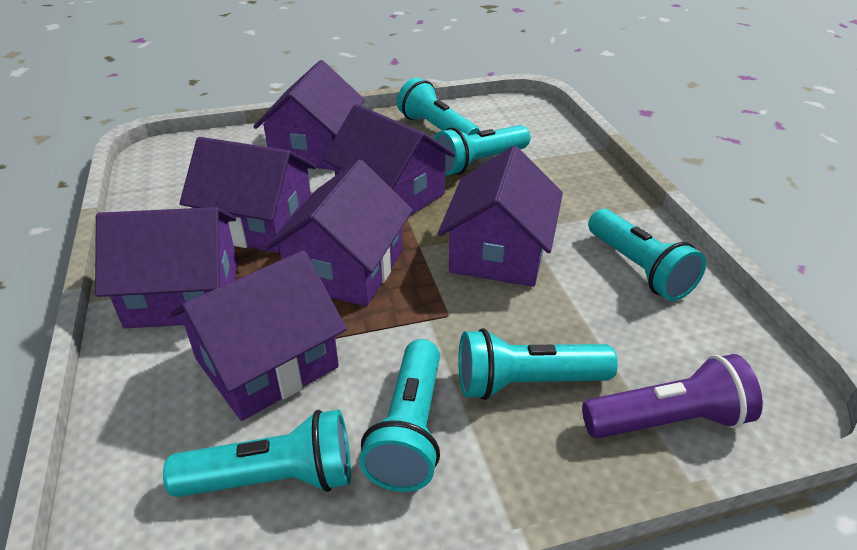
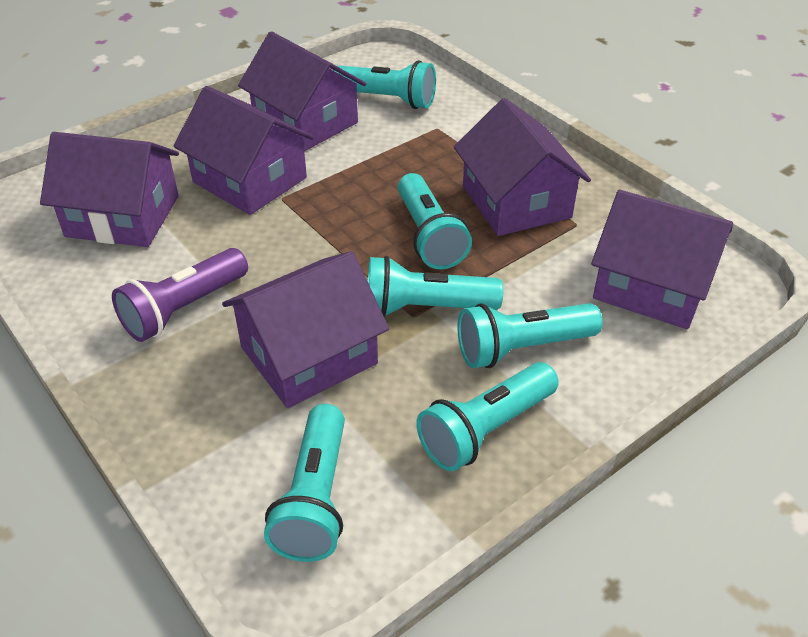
purple house: 7 -> 6

